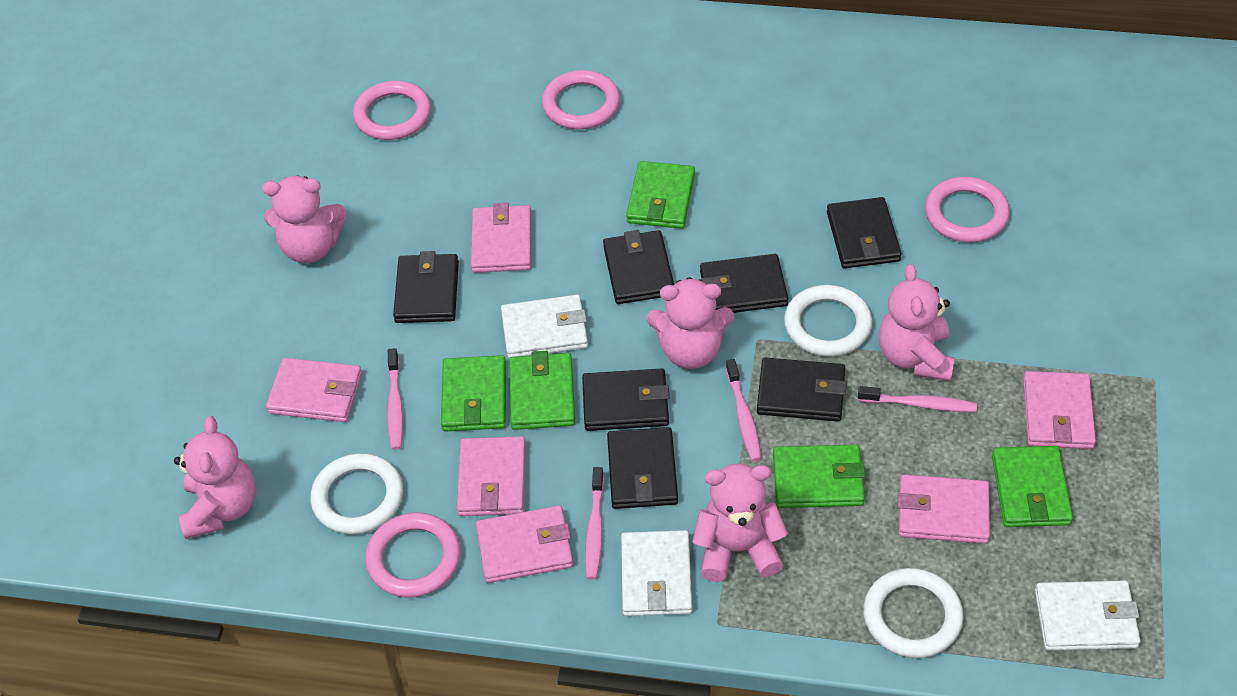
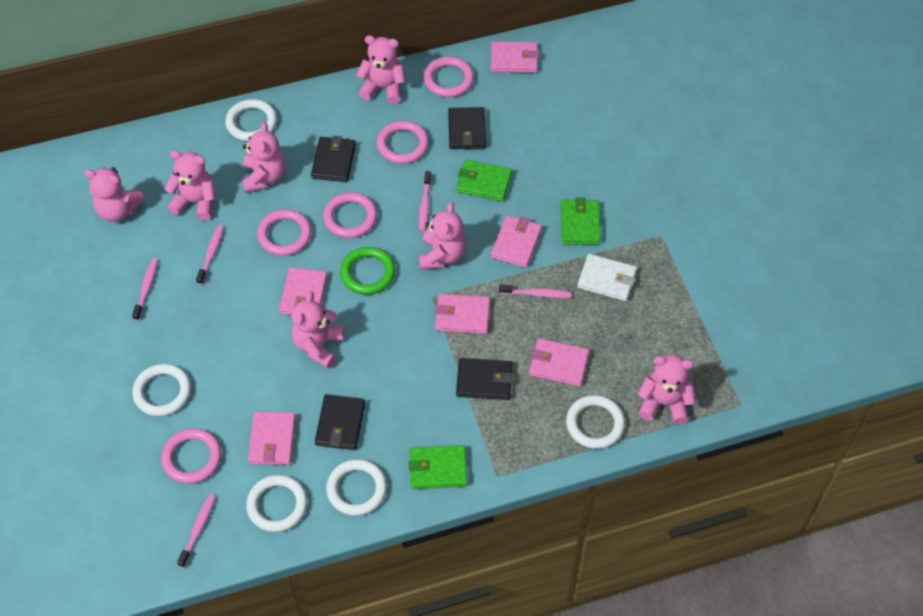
black wallet: 7 -> 4
green ring: 0 -> 1
green wallet: 5 -> 3
pink ring: 4 -> 5
pink teddy bear: 5 -> 7
pink toothbrush: 4 -> 5
white ring: 3 -> 5
white wallet: 3 -> 1

